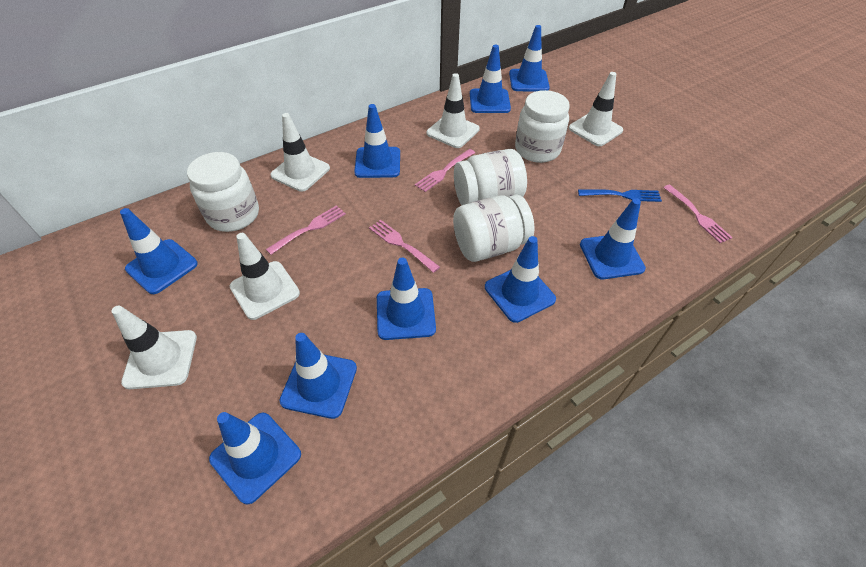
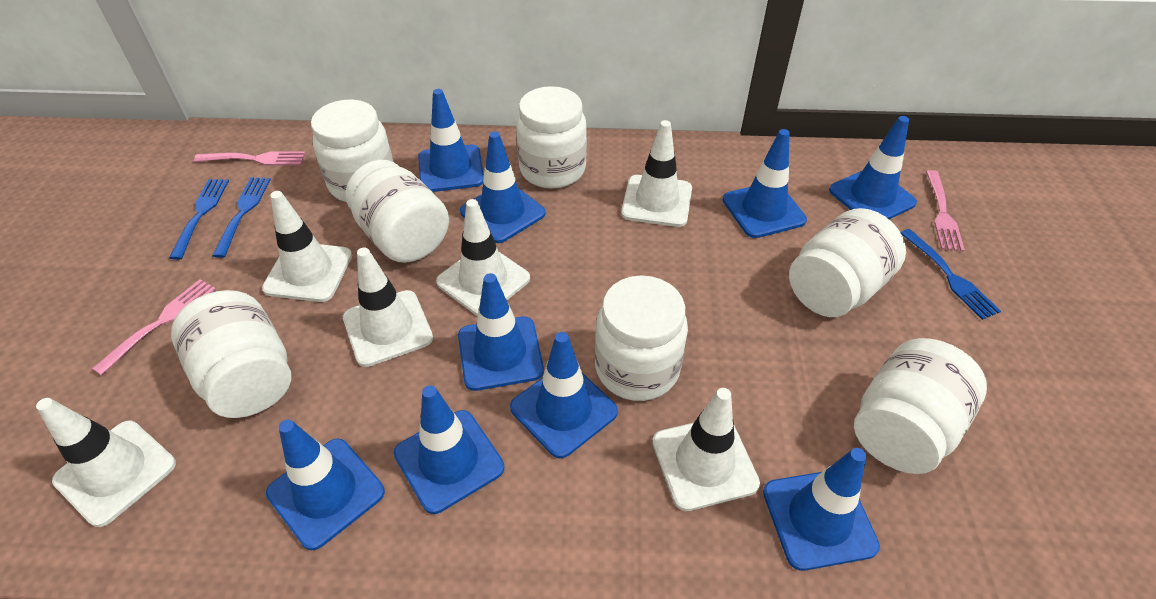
blue fork: 1 -> 3
pink fork: 4 -> 3
white jar: 4 -> 7
white traffic cone: 5 -> 6

